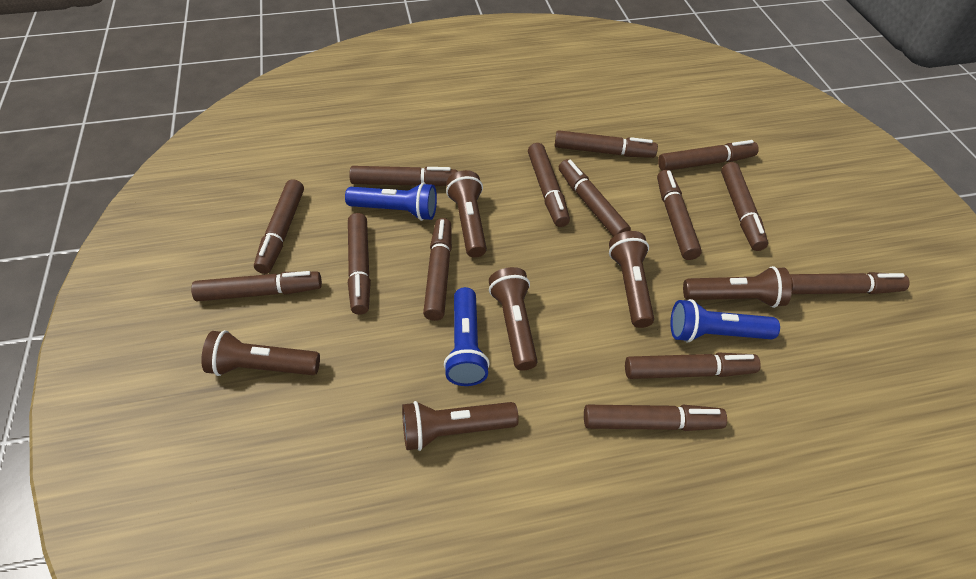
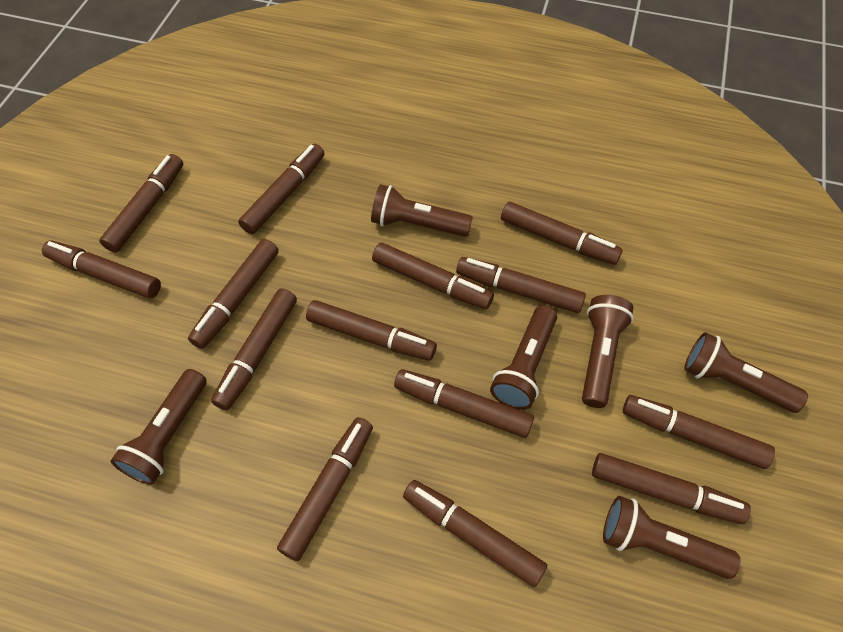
blue flashlight: 3 -> 0

